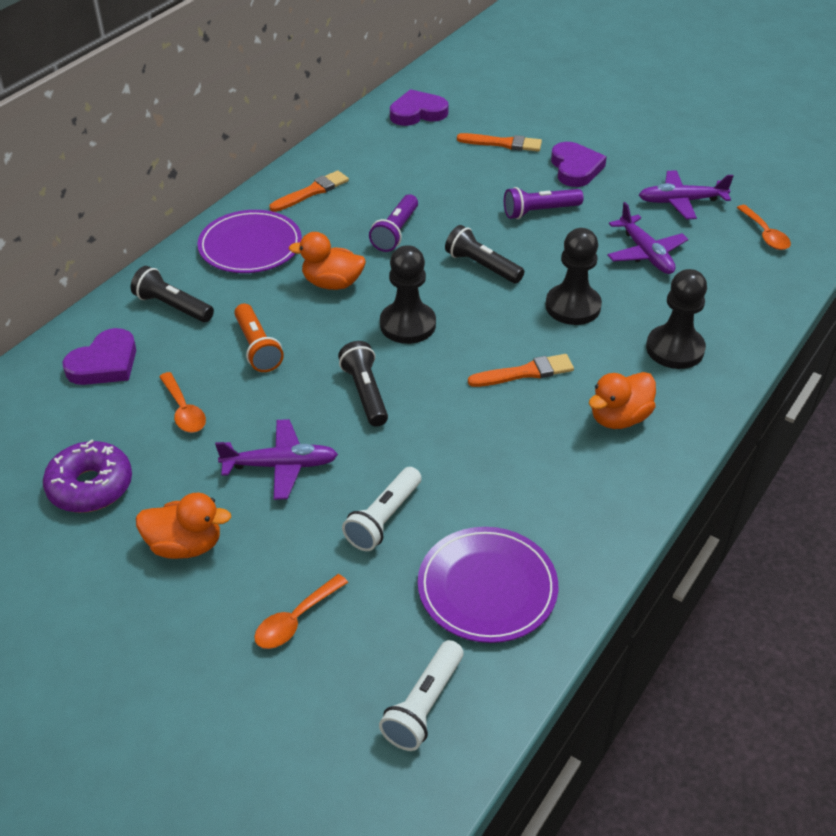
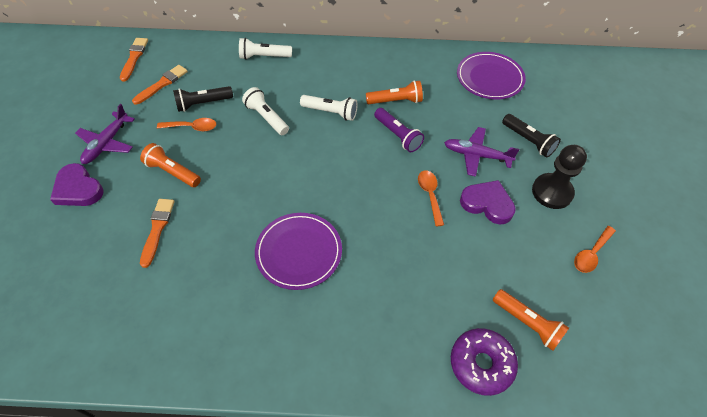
black flashlight: 3 -> 2
black pawn: 3 -> 1
orange duck: 3 -> 0
orange flashlight: 1 -> 3
purple flashlight: 2 -> 1
purple heart: 3 -> 2
purple plane: 3 -> 2
white flashlight: 2 -> 3

